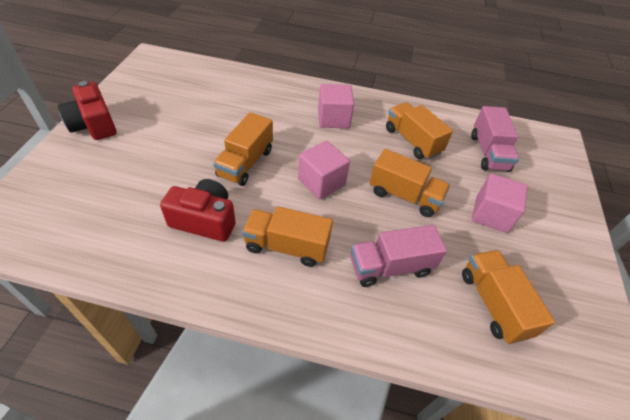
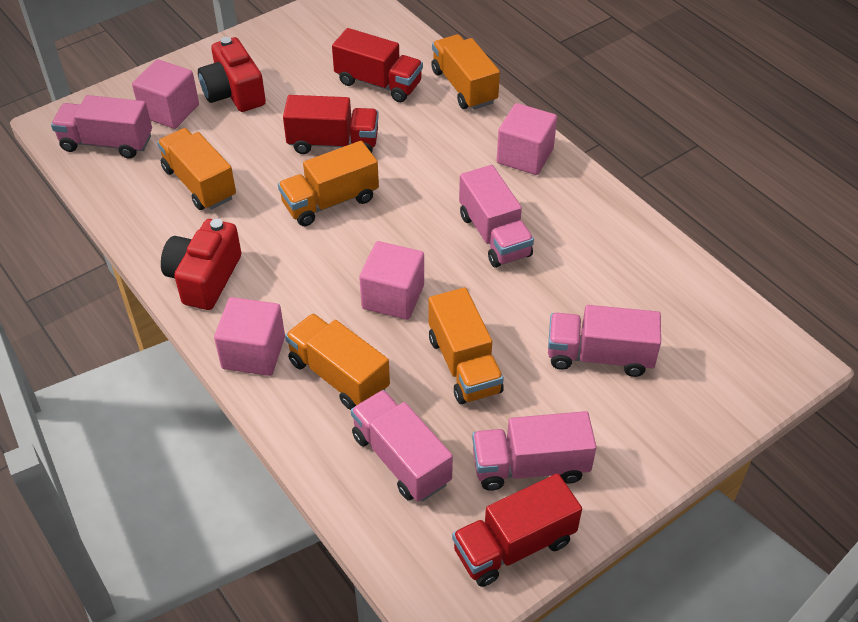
pink cube: 3 -> 4
pink truck: 2 -> 5
red truck: 0 -> 3

